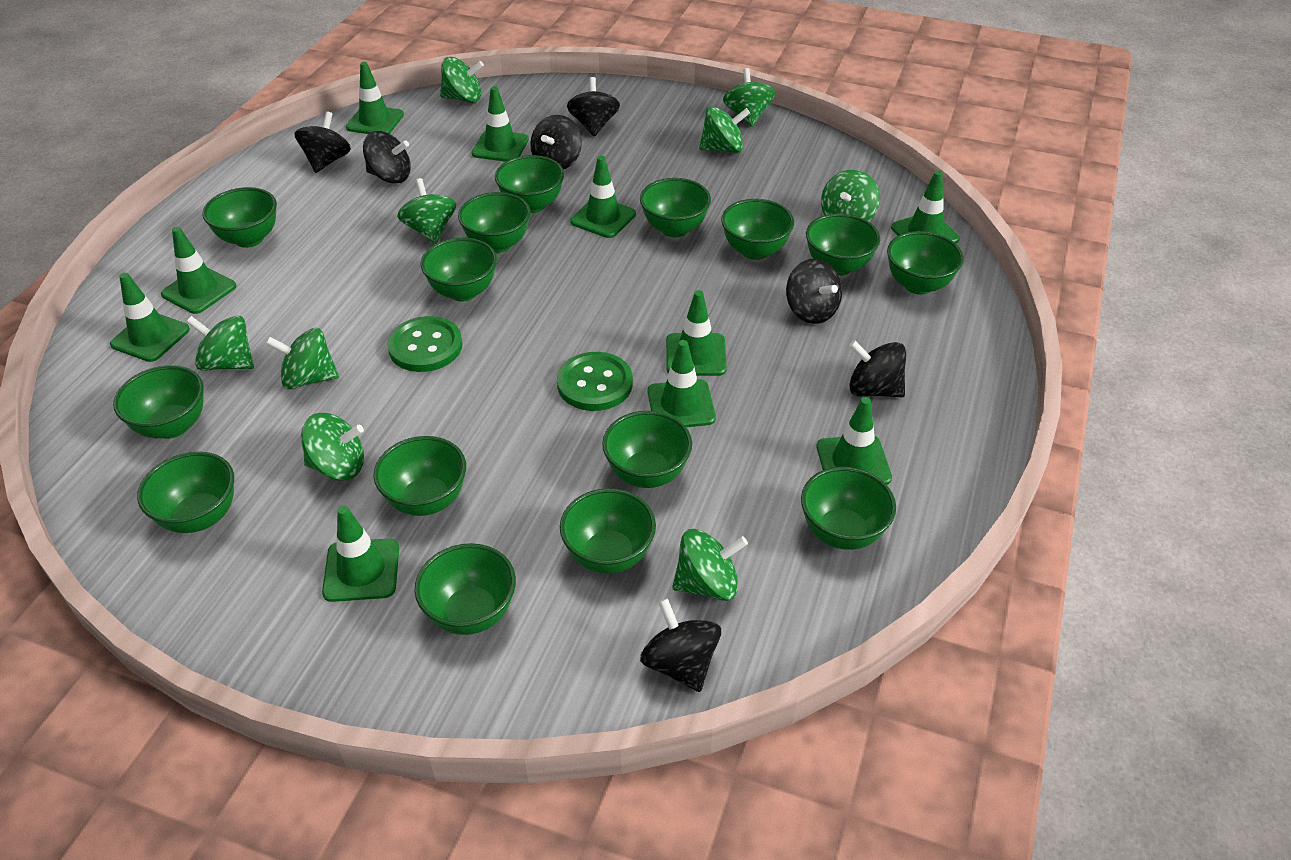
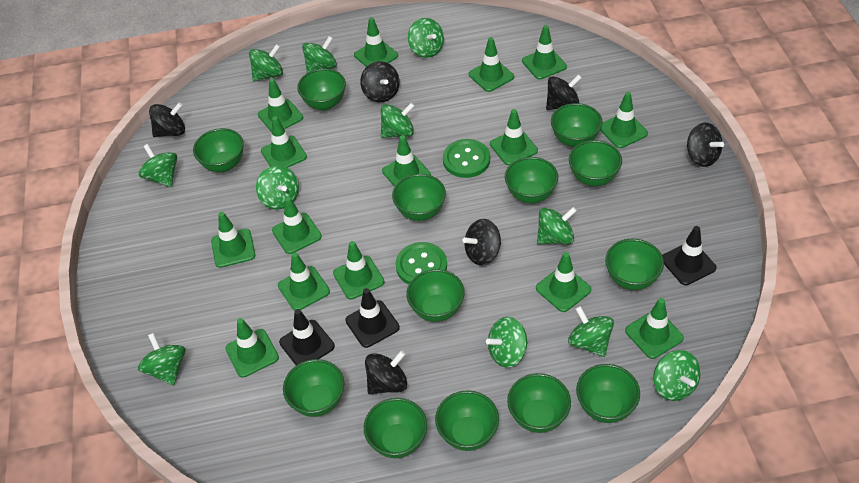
black spinning top: 7 -> 6
black traffic cone: 0 -> 3
green bowl: 15 -> 13
green spinning top: 9 -> 11
green traffic cone: 10 -> 15

